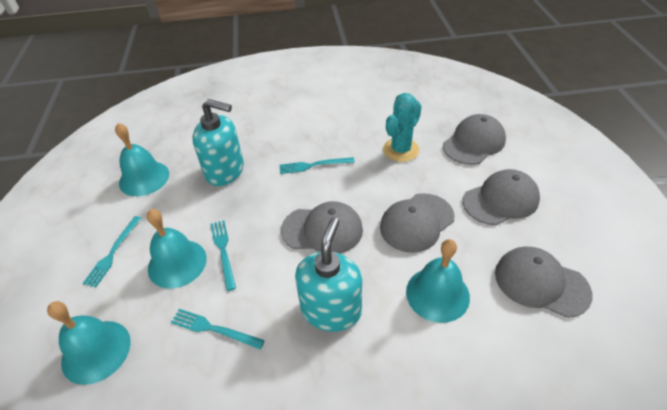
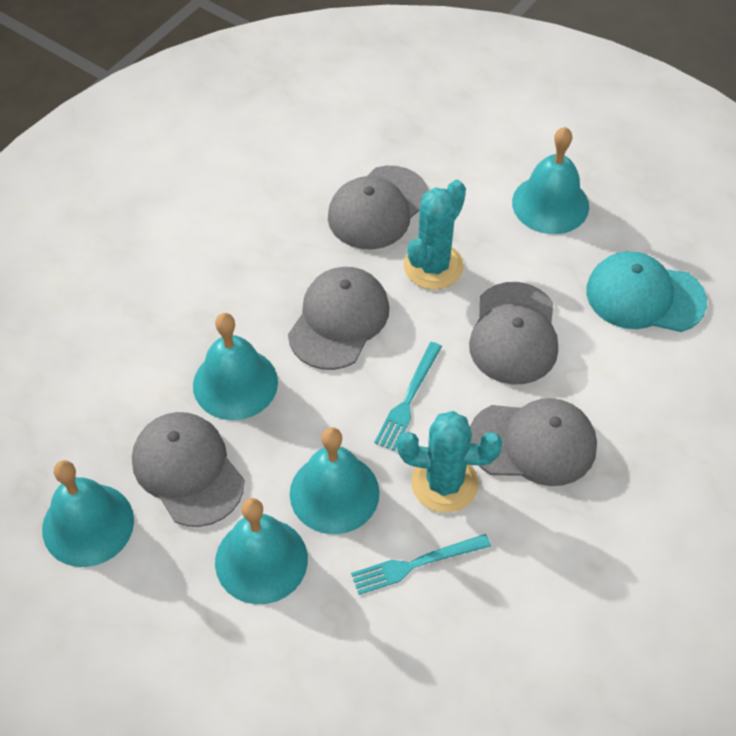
turquoise bell: 4 -> 5
turquoise cactus: 1 -> 2
turquoise cap: 0 -> 1
turquoise fork: 4 -> 2
turquoise soap dispenser: 2 -> 0

